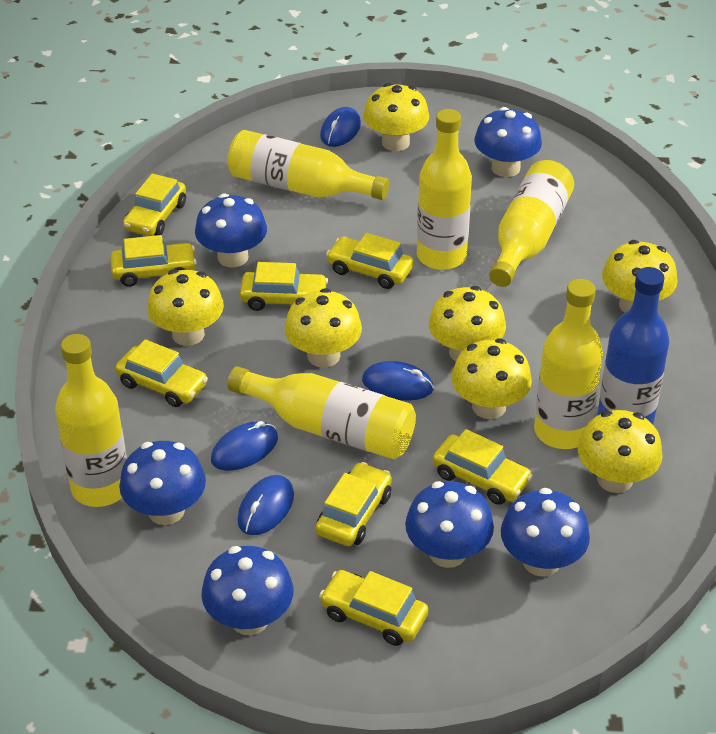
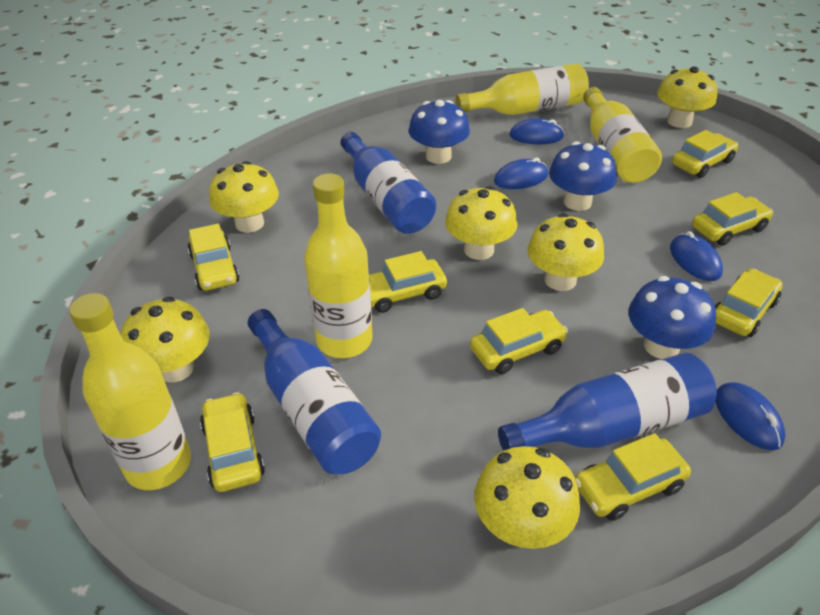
blue bottle: 1 -> 3
blue mushroom: 6 -> 3
yellow bottle: 6 -> 4
yellow mushroom: 7 -> 6

